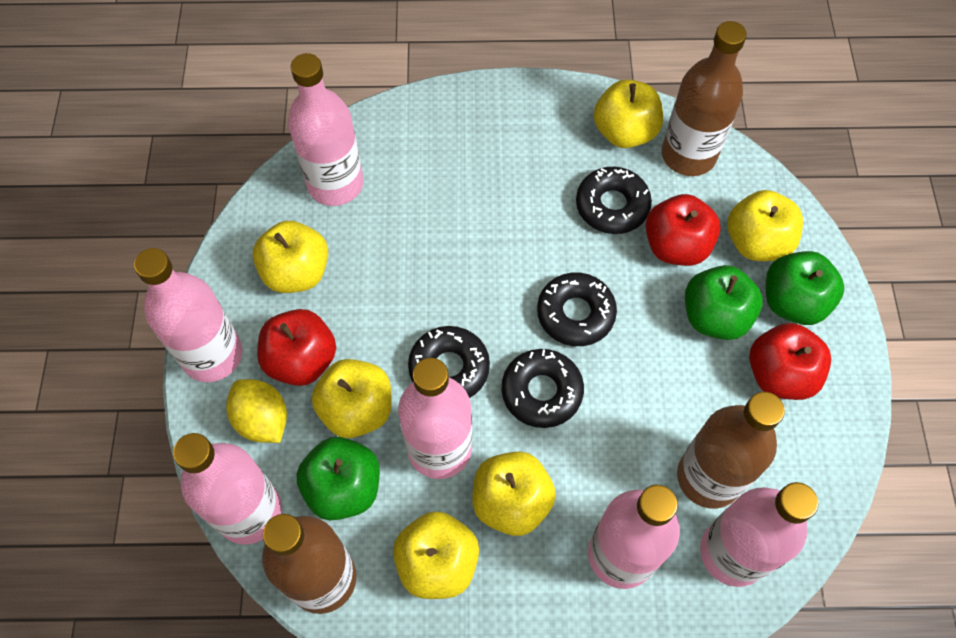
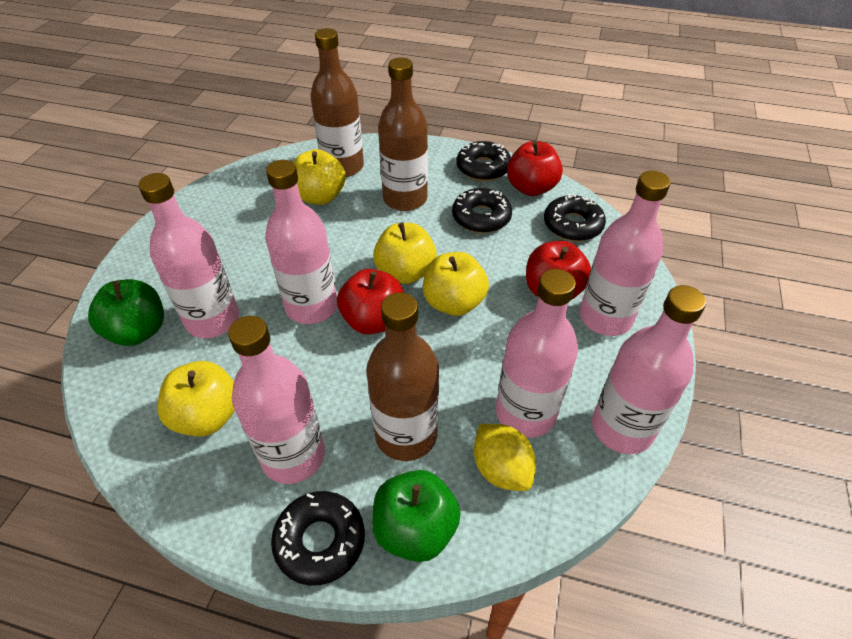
green apple: 3 -> 2
yellow apple: 6 -> 4

